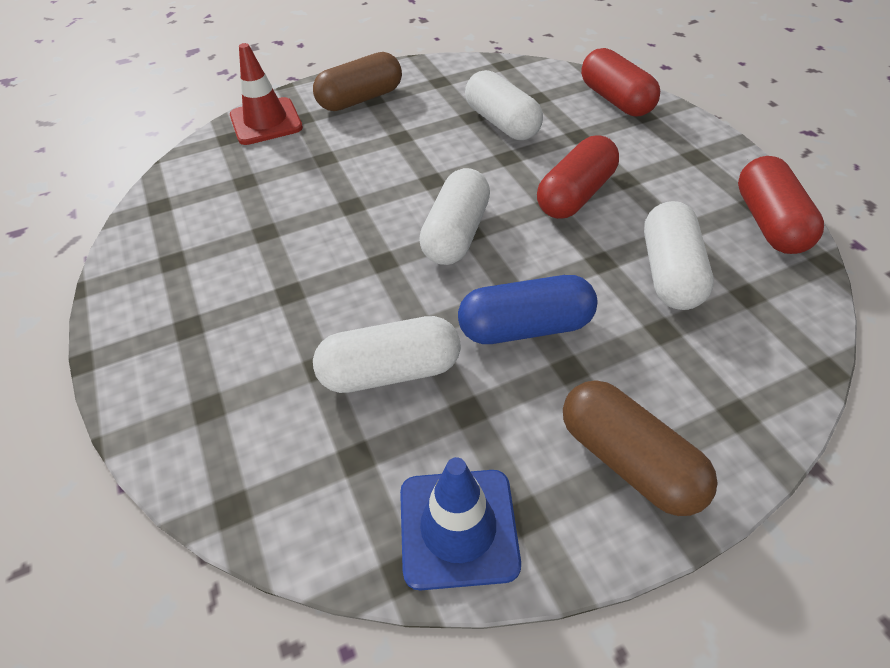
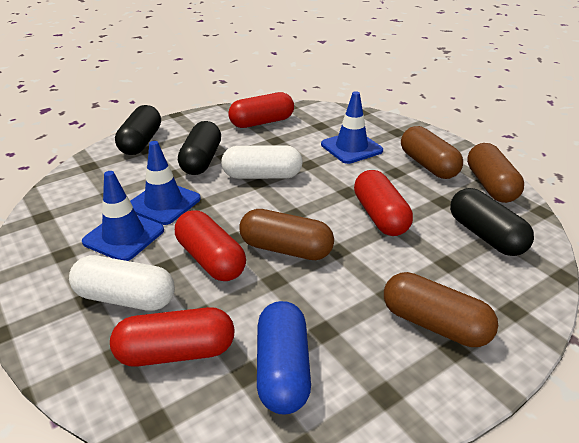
black capsule: 0 -> 3
blue traffic cone: 1 -> 3
brown capsule: 2 -> 4
red capsule: 3 -> 4
red traffic cone: 1 -> 0
white capsule: 4 -> 2

